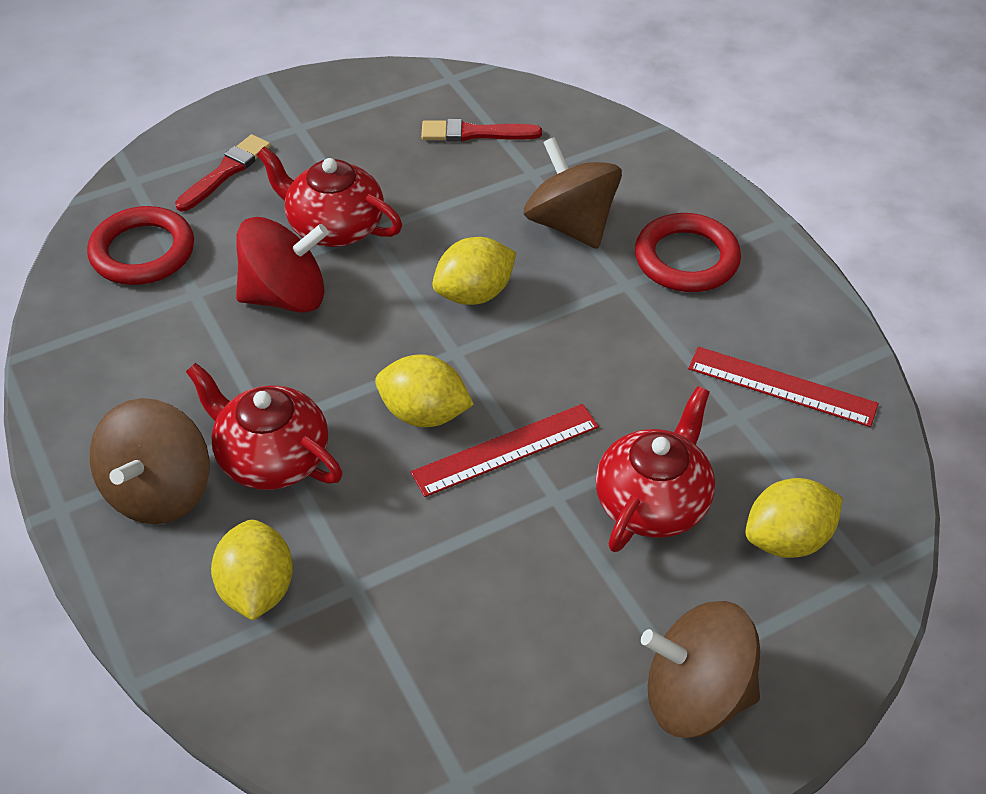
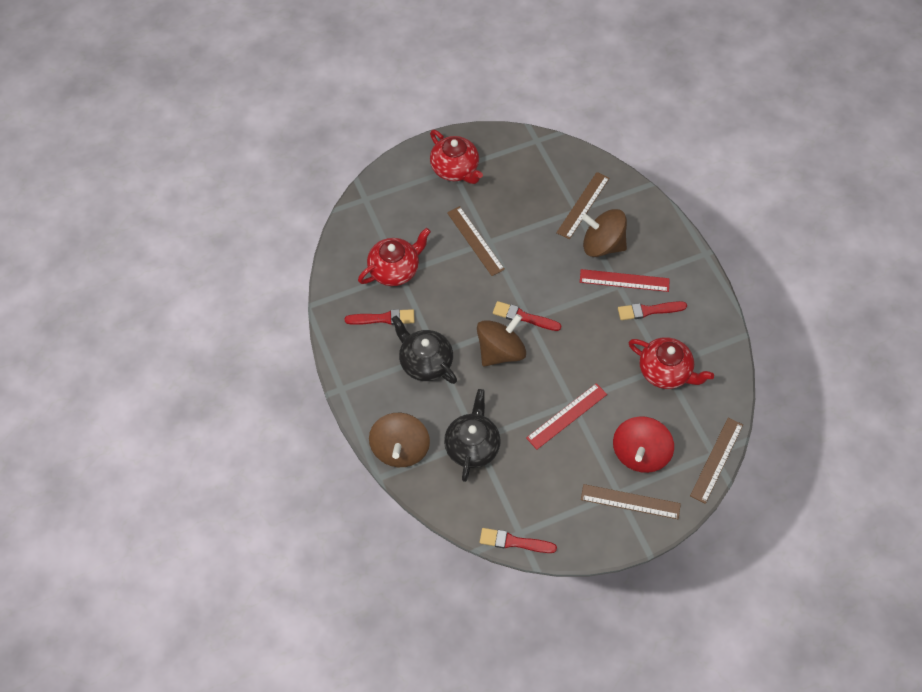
black teapot: 0 -> 2
brown ruler: 0 -> 4
red brush: 2 -> 4
red ring: 2 -> 0
yellow lemon: 4 -> 0

